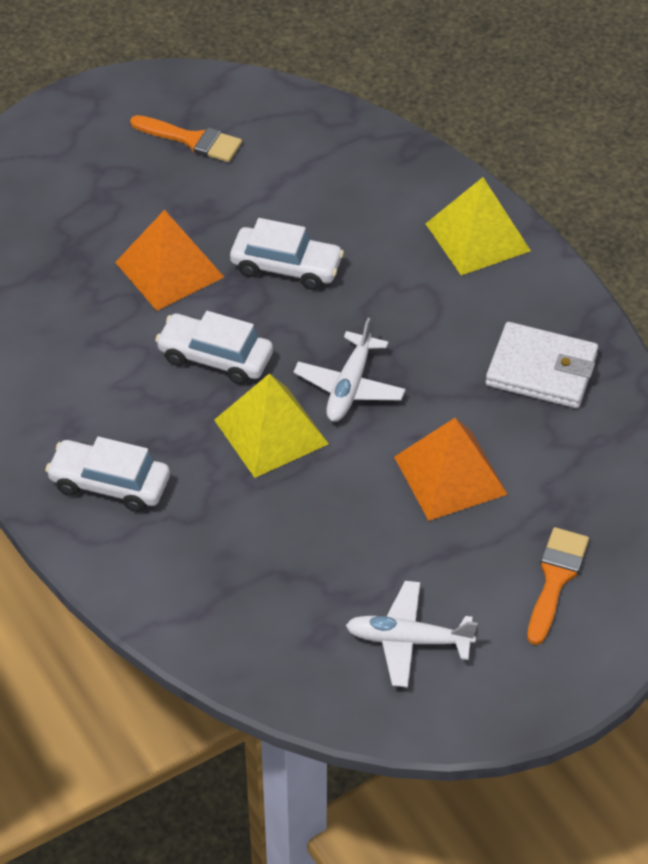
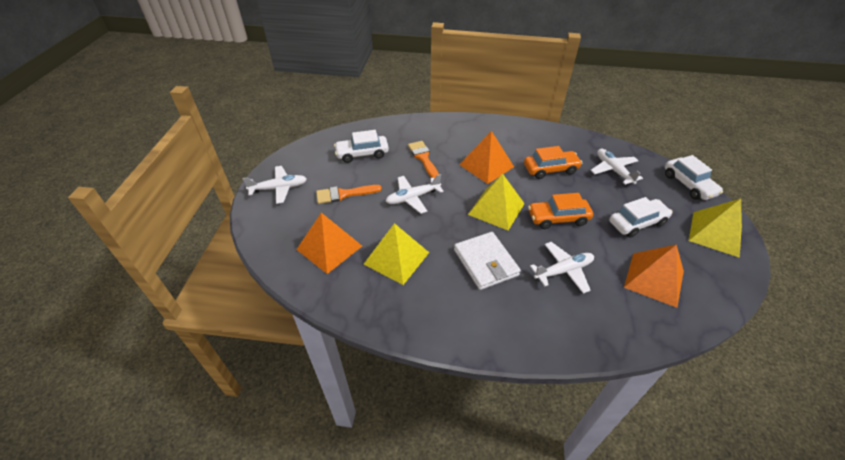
orange car: 0 -> 2
orange pyramid: 2 -> 3
white plane: 2 -> 4
yellow pyramid: 2 -> 3

